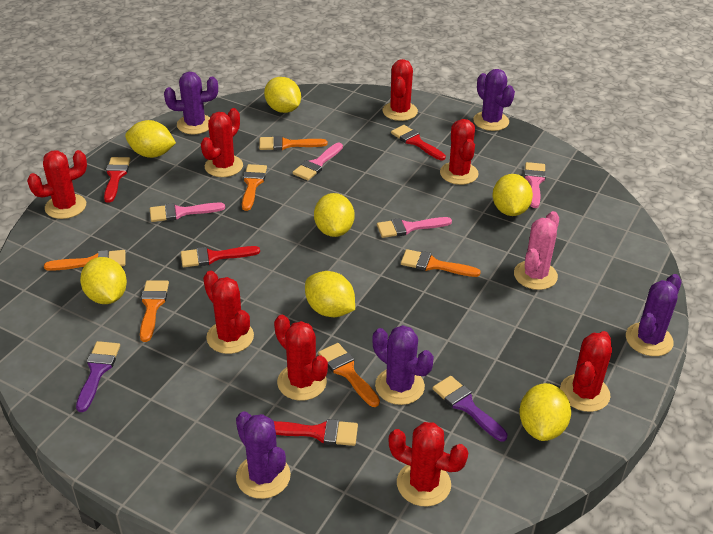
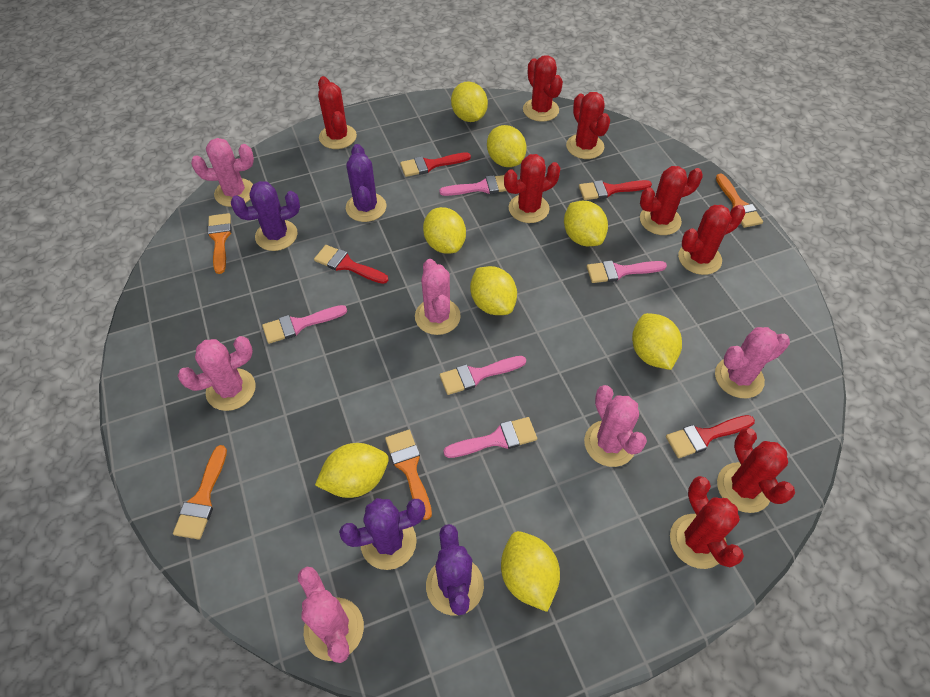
orange brush: 6 -> 4
pink brush: 4 -> 5
pink cactus: 1 -> 6
purple brush: 2 -> 0
purple cactus: 5 -> 4
yellow lemon: 7 -> 8

